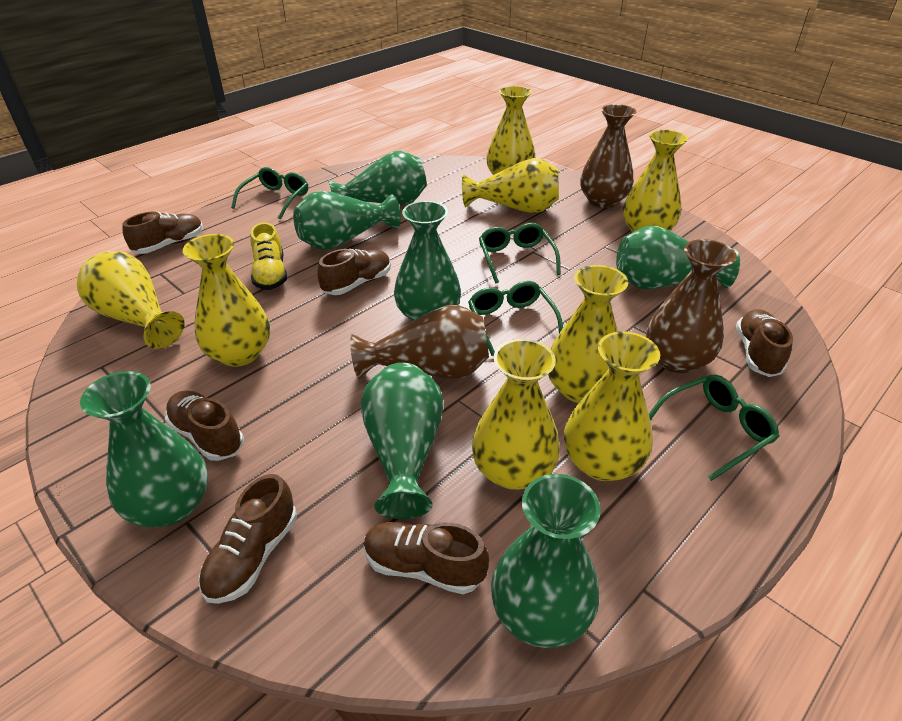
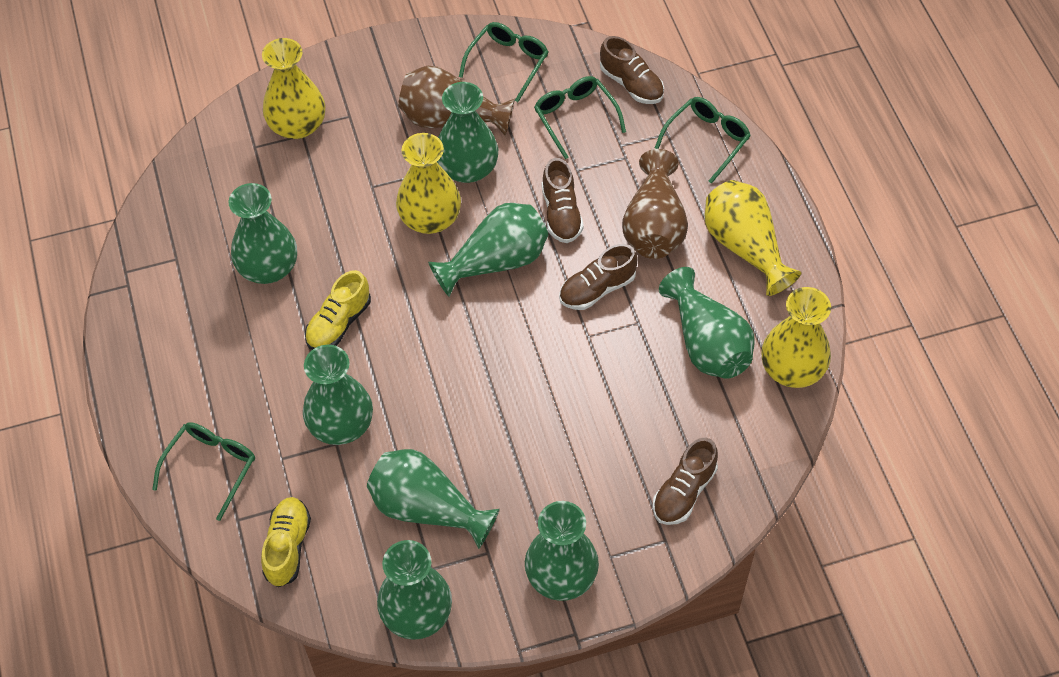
brown shoe: 6 -> 4
brown vase: 3 -> 2
green vase: 7 -> 8
yellow shoe: 1 -> 2
yellow vase: 8 -> 4

